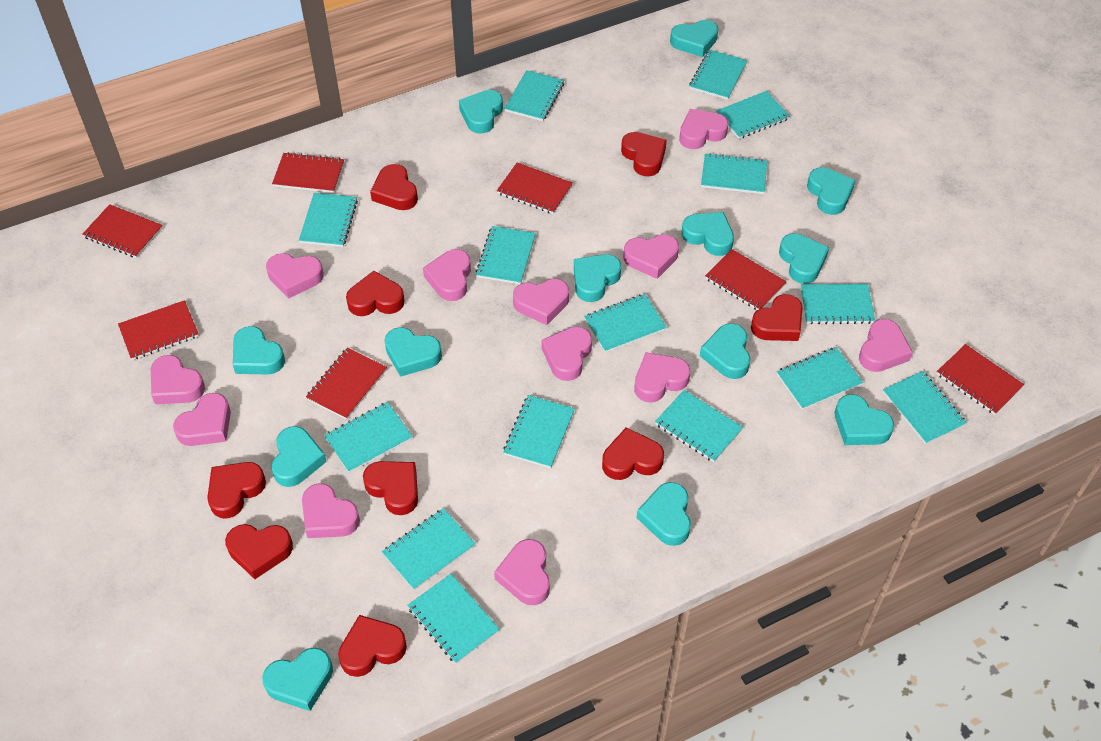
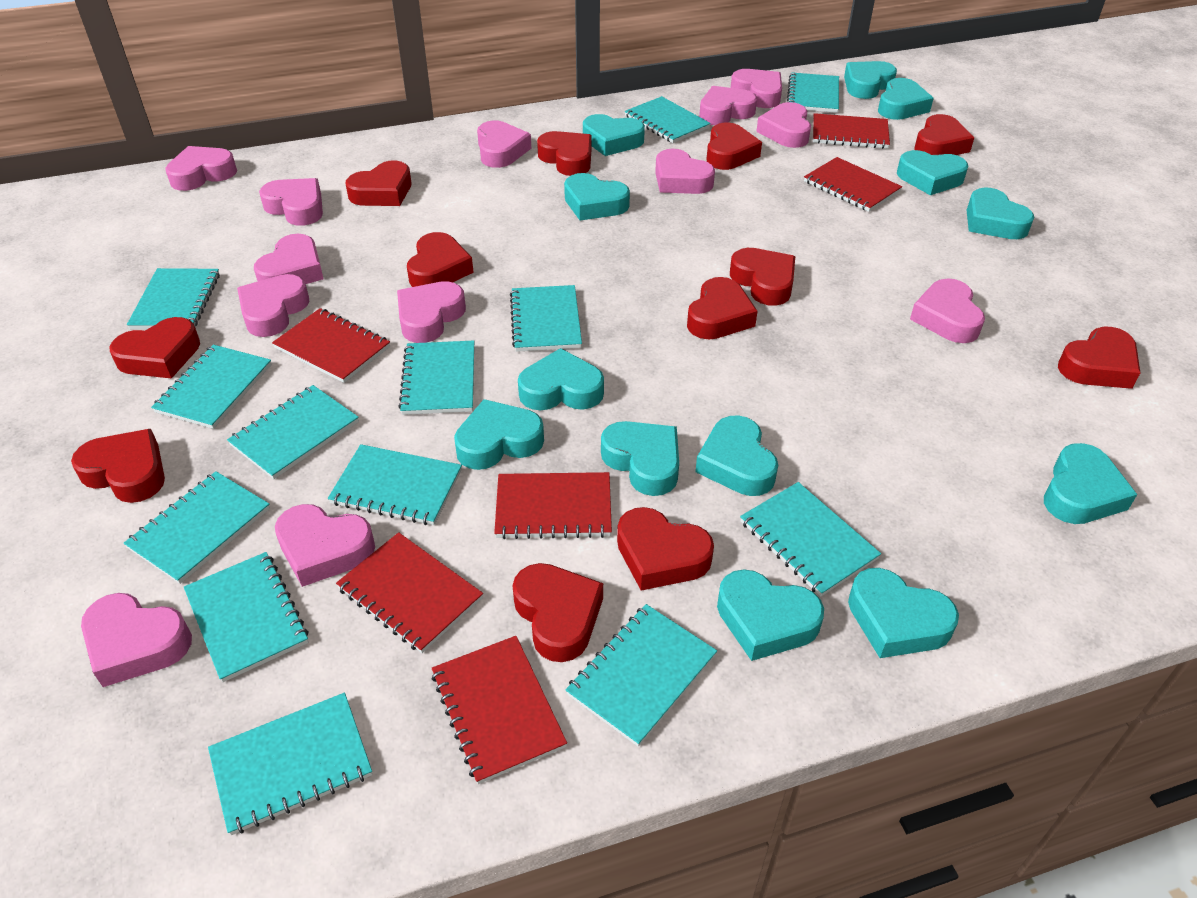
pink heart: 12 -> 13
red heart: 9 -> 12
red notebook: 7 -> 6
turquoise notebook: 15 -> 13

